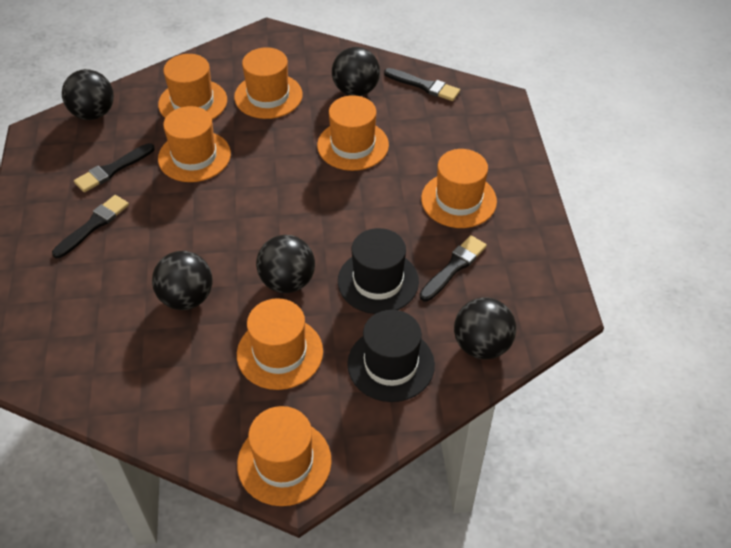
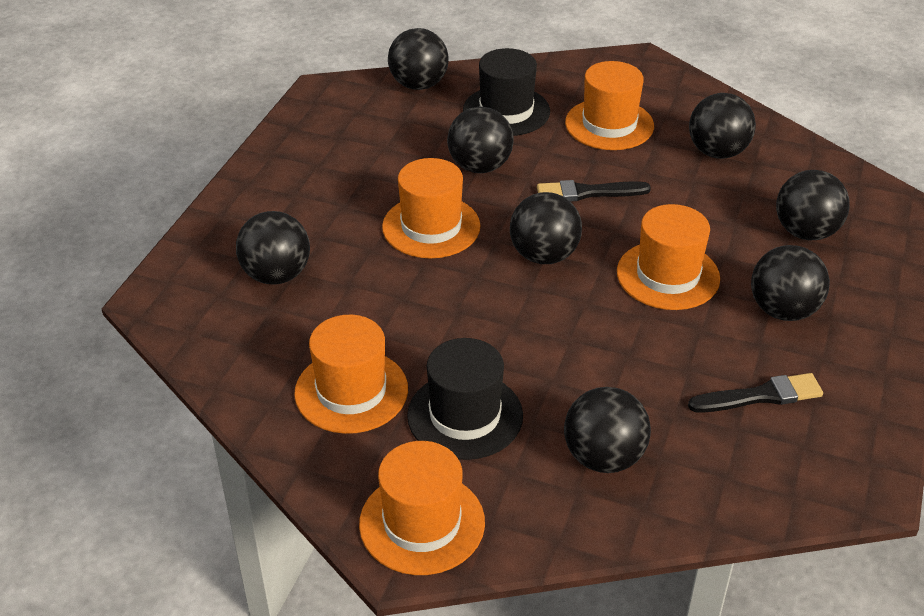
black ball: 5 -> 8
black brush: 4 -> 2
orange hat: 7 -> 5

